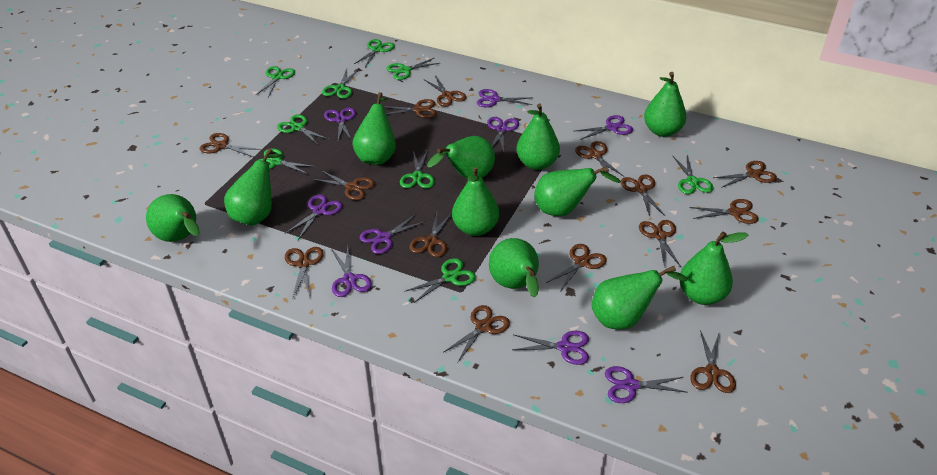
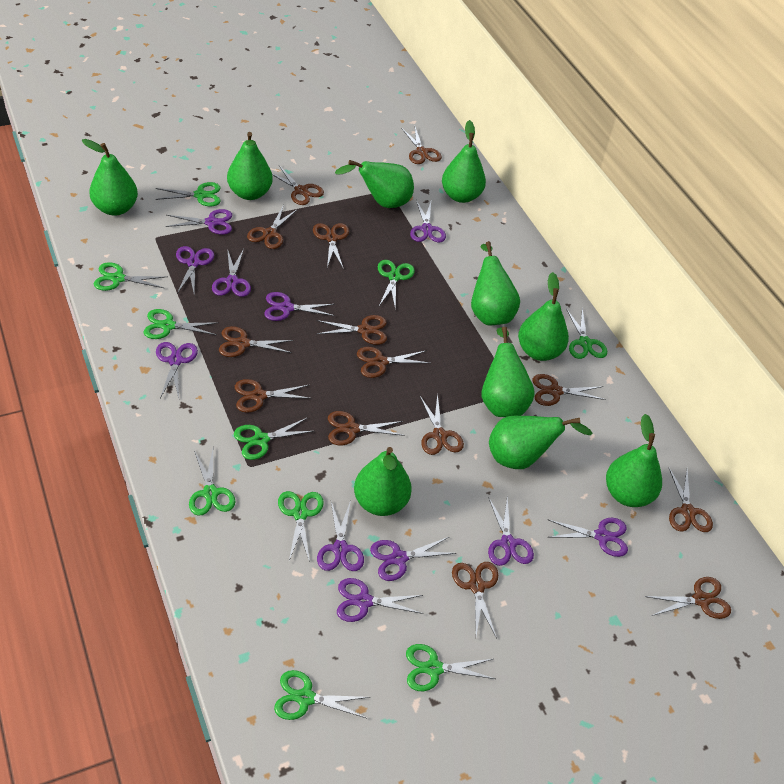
green pear: 11 -> 10
green scissors: 9 -> 10
purple scissors: 9 -> 11

